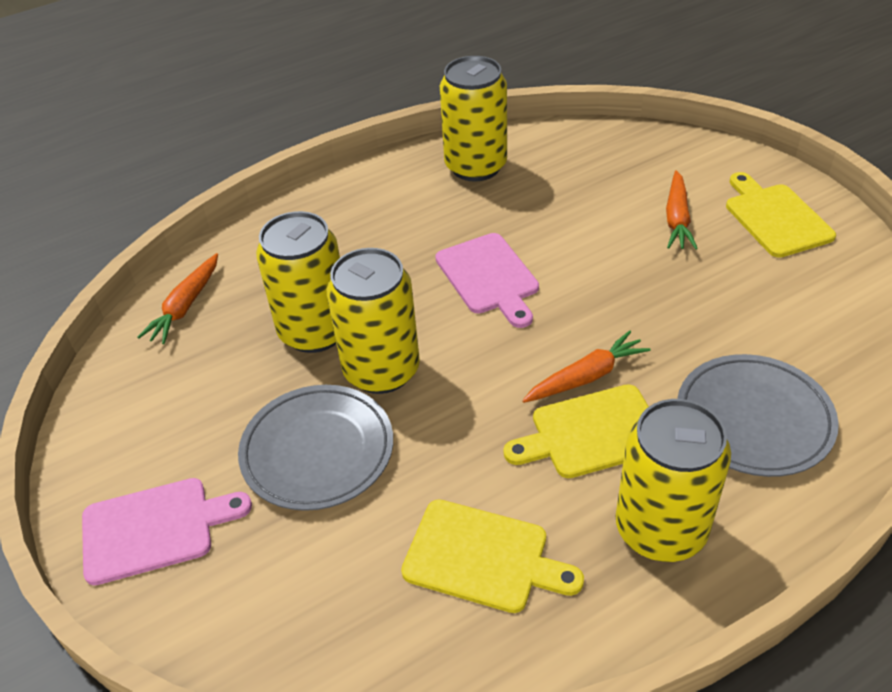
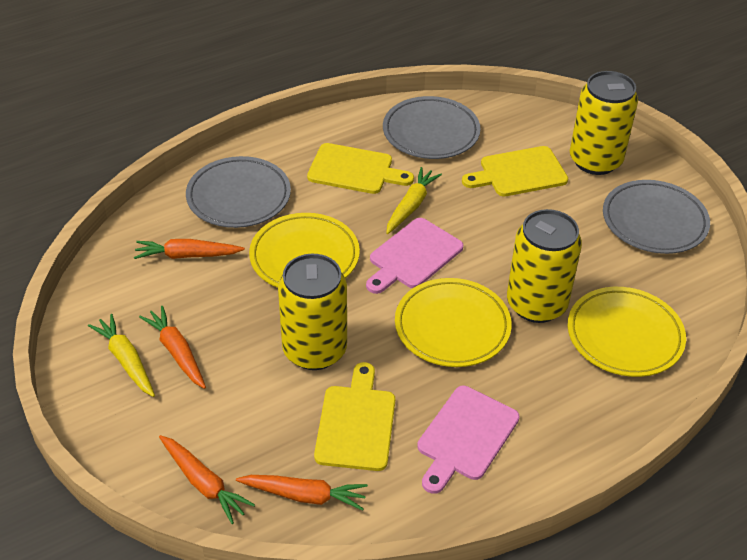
grey plate: 2 -> 3
orange carrot: 3 -> 4
yellow can: 4 -> 3
yellow carrot: 0 -> 2
yellow plate: 0 -> 3

